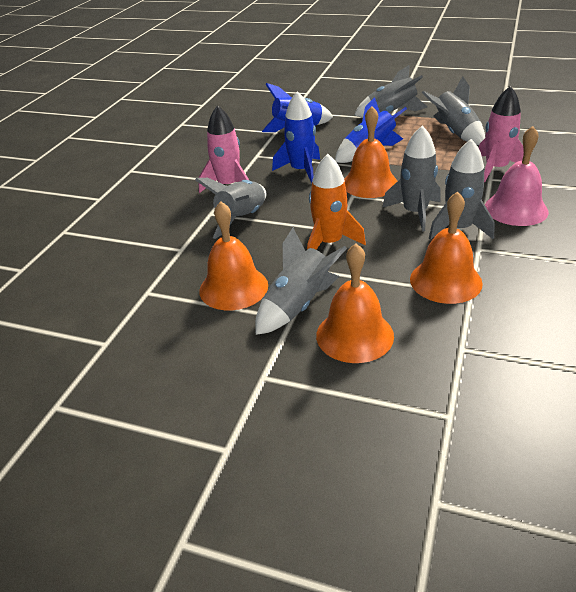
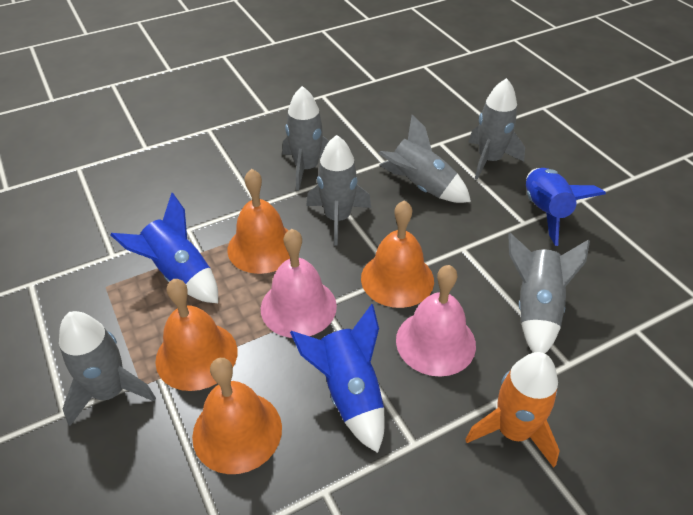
pink bell: 1 -> 2
pink rocket: 2 -> 0

